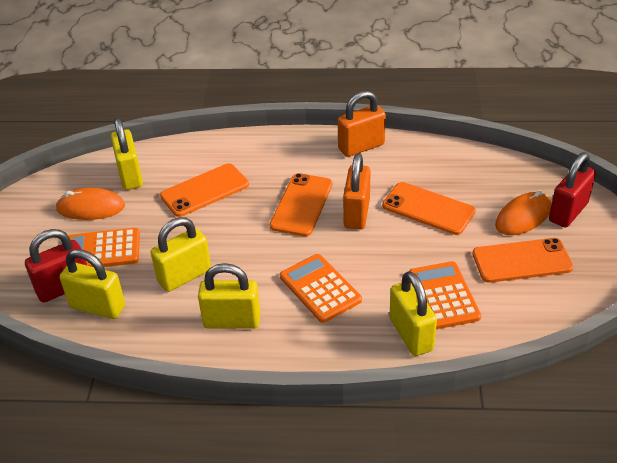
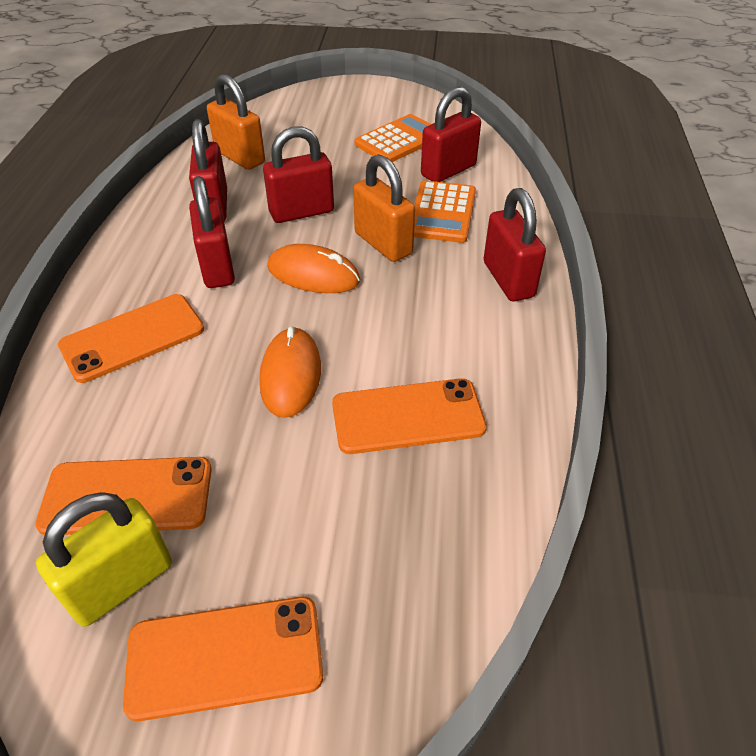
orange calculator: 3 -> 2
red padlock: 2 -> 5
yellow padlock: 5 -> 1

